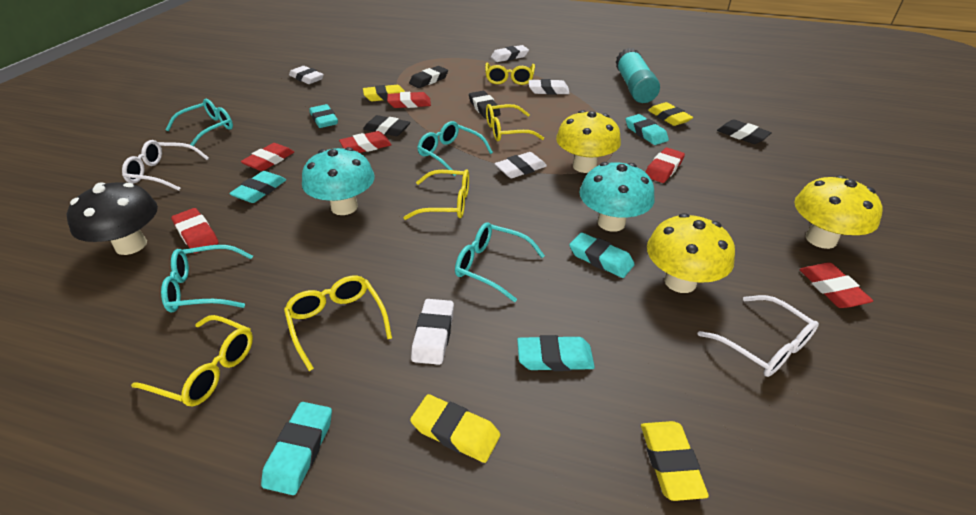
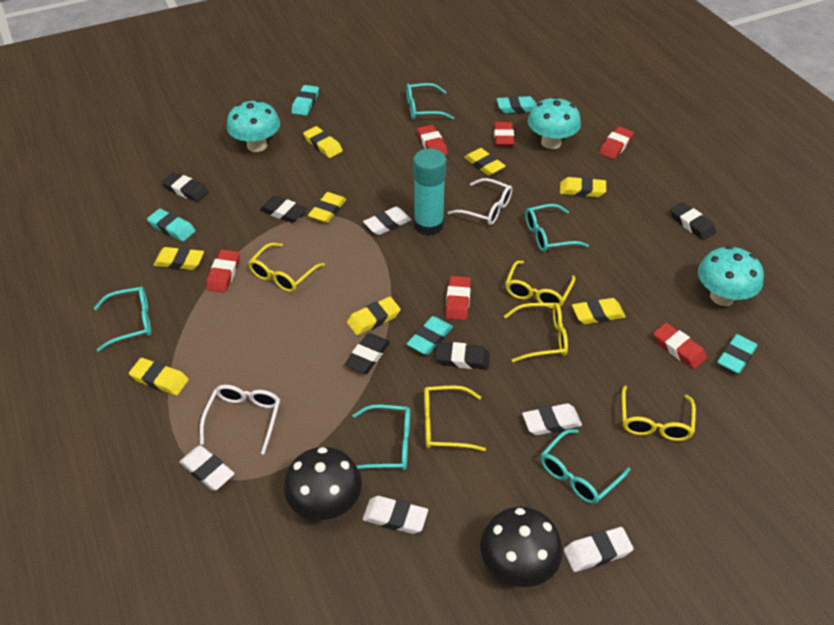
black eraser: 4 -> 5
black mushroom: 1 -> 2
turquoise eraser: 6 -> 5
turquoise glasses: 4 -> 5
turquoise mushroom: 2 -> 3
yellow eraser: 4 -> 8
yellow mushroom: 3 -> 0

